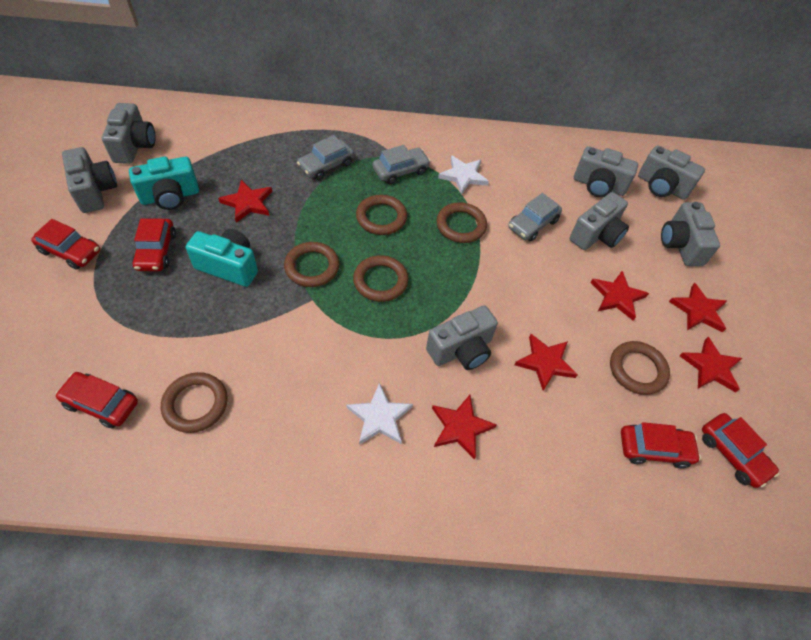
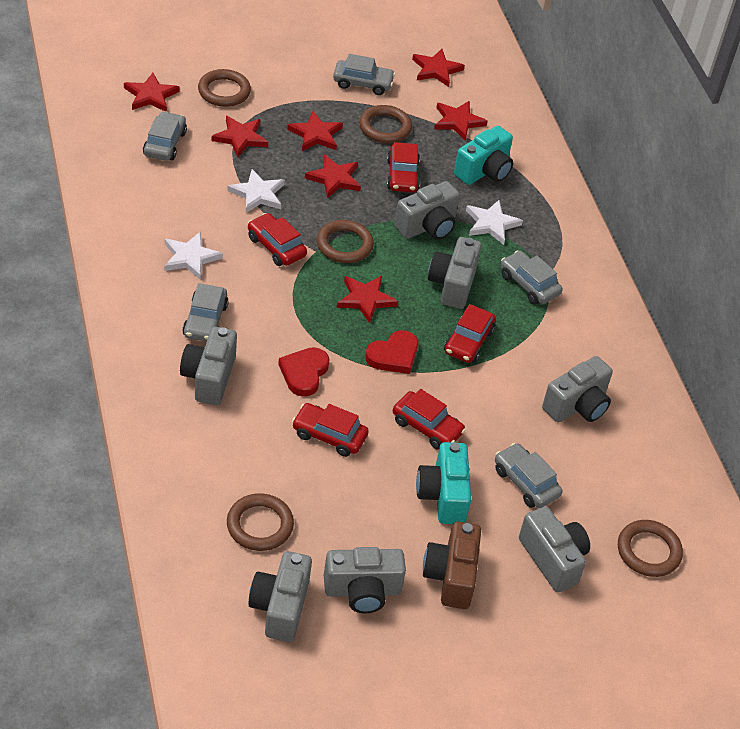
brown camera: 0 -> 1
brown ring: 6 -> 5
grey car: 3 -> 5
red heart: 0 -> 2
red star: 6 -> 7
white star: 2 -> 3

